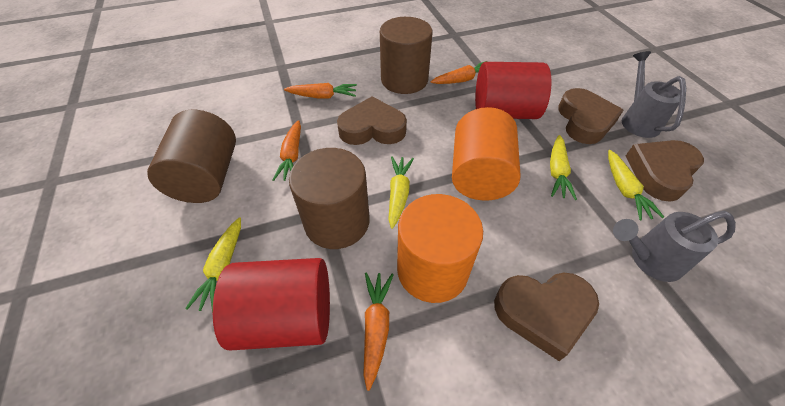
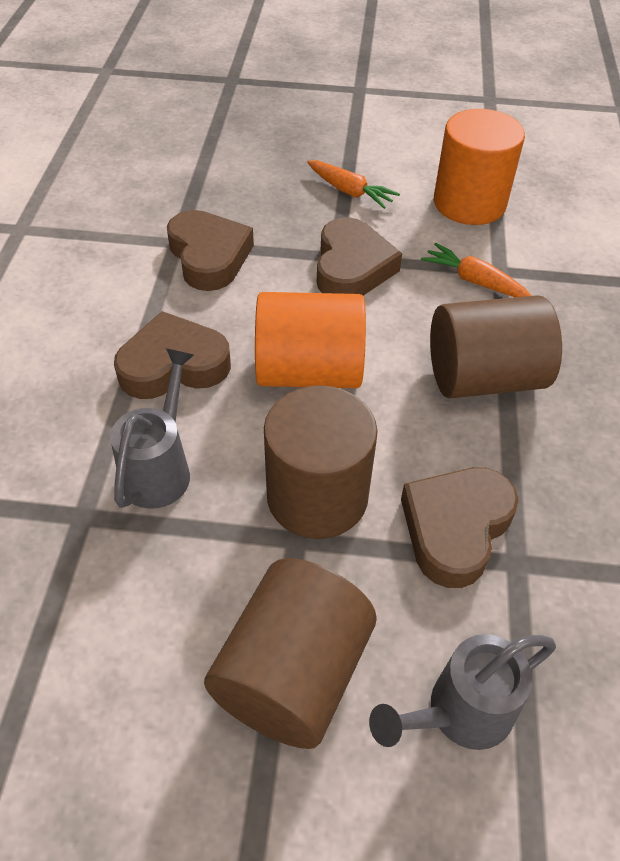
orange carrot: 4 -> 2
red cylinder: 2 -> 0
yellow carrot: 4 -> 0

